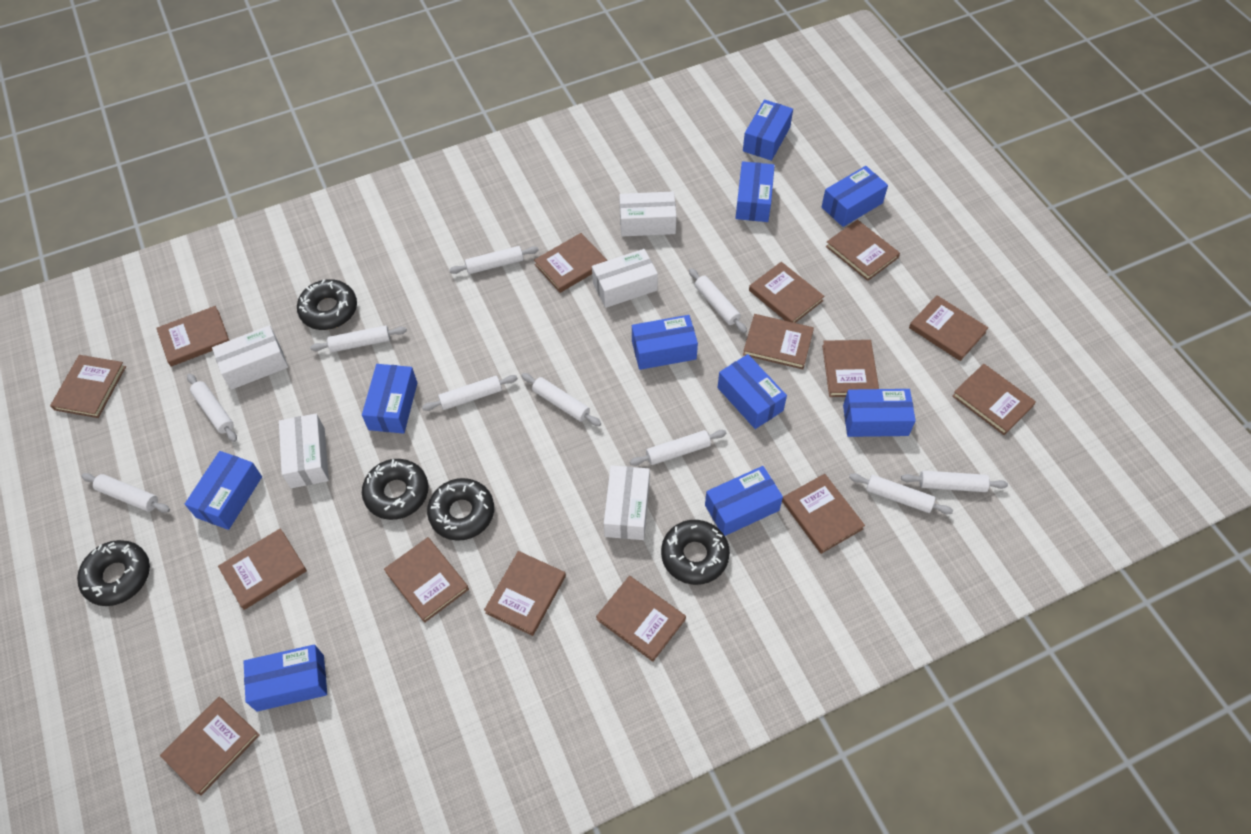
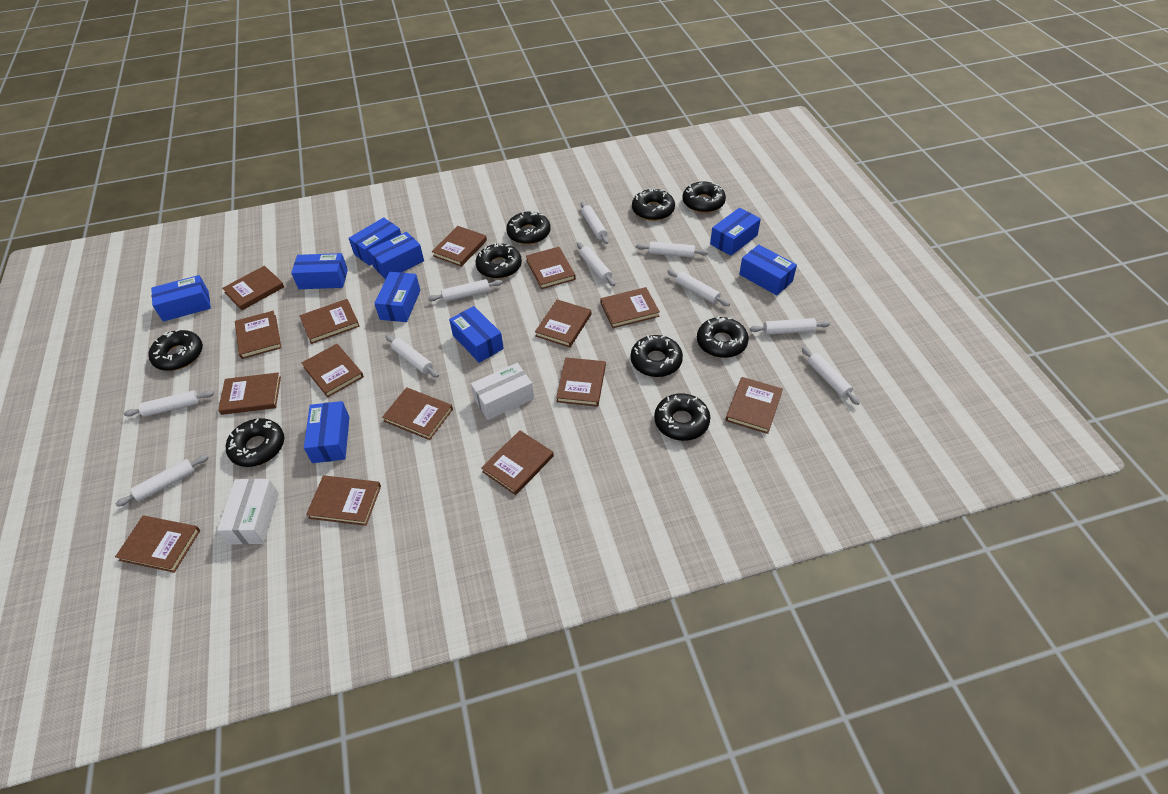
black donut: 5 -> 9
blue box: 10 -> 9
white box: 5 -> 2

